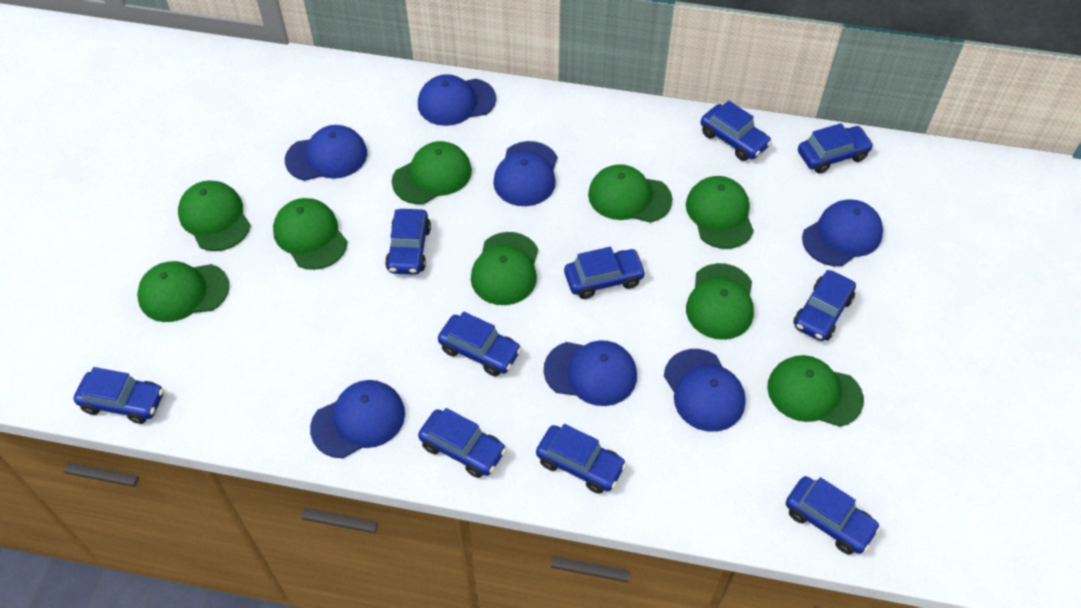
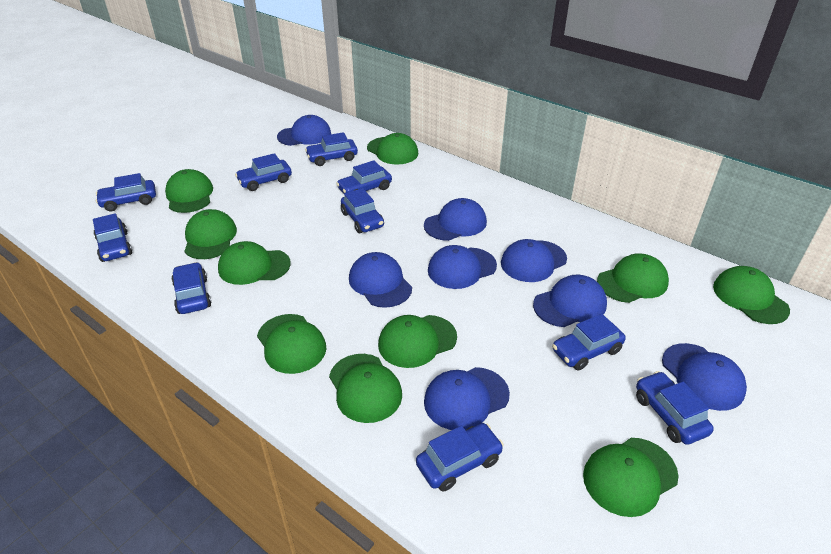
blue cap: 7 -> 8
green cap: 9 -> 10

